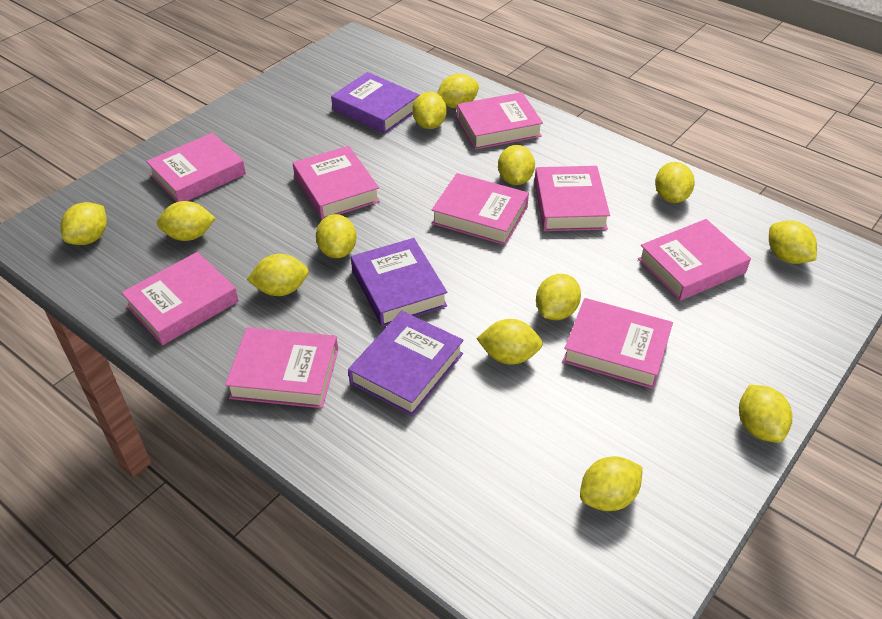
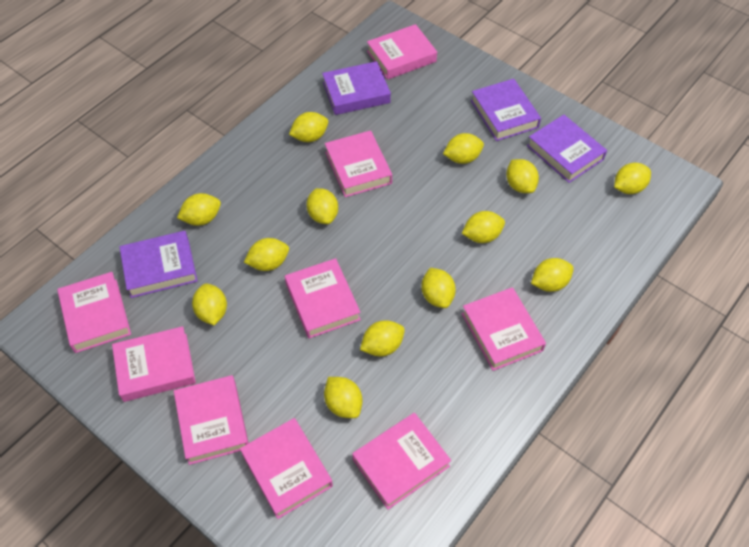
purple book: 3 -> 4

